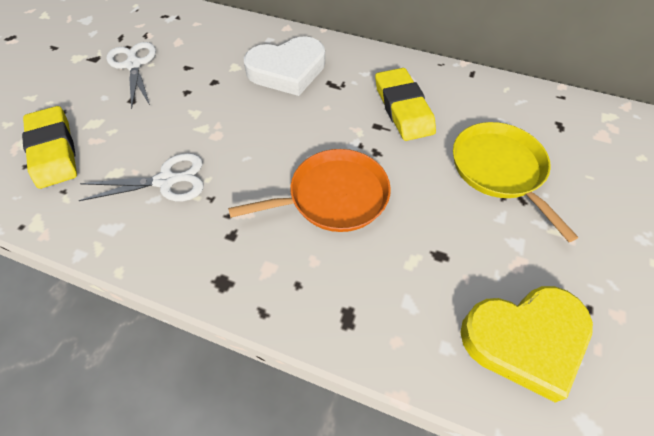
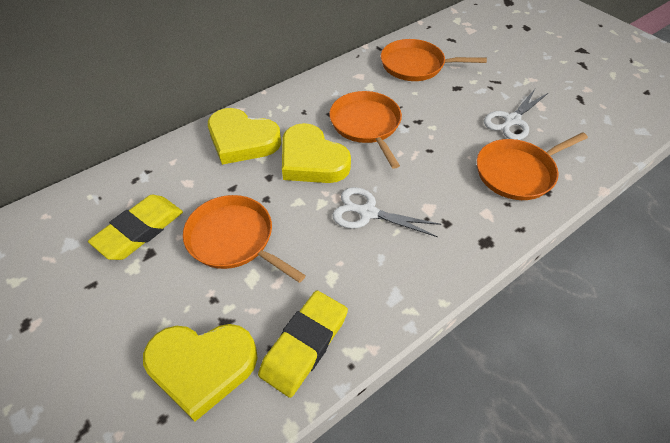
orange pan: 1 -> 4
white heart: 1 -> 0
yellow heart: 1 -> 3
yellow pan: 1 -> 0

